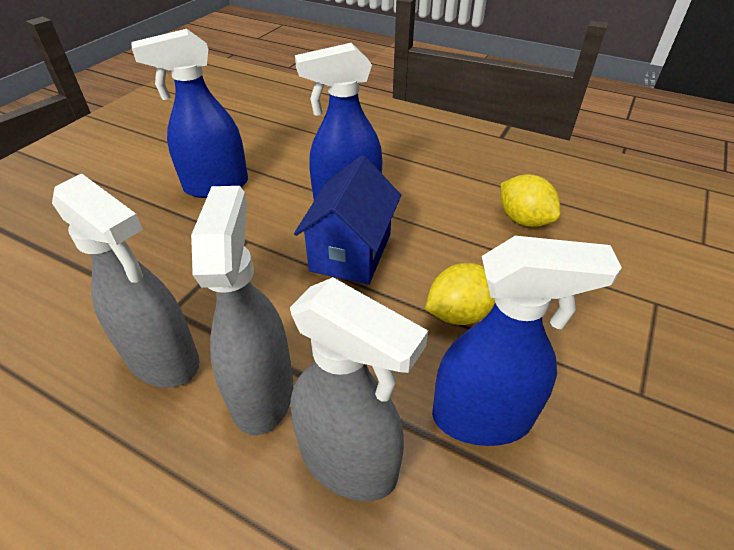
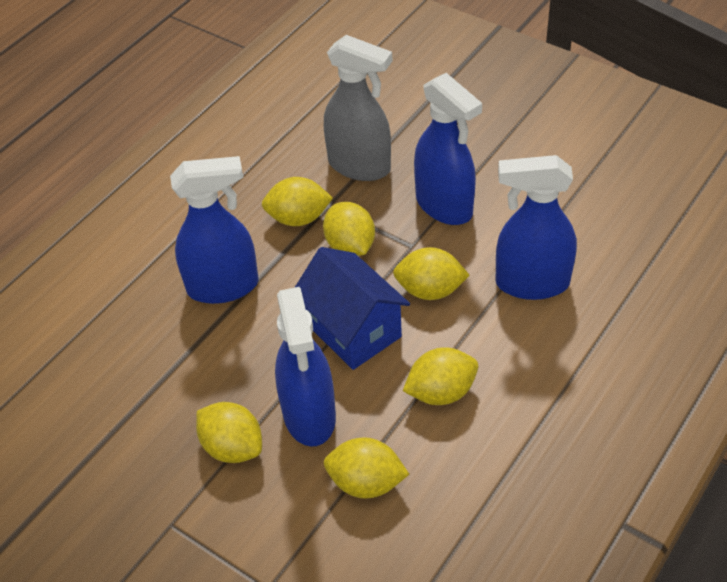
blue spray bottle: 3 -> 4
grey spray bottle: 3 -> 1
yellow lemon: 2 -> 6

